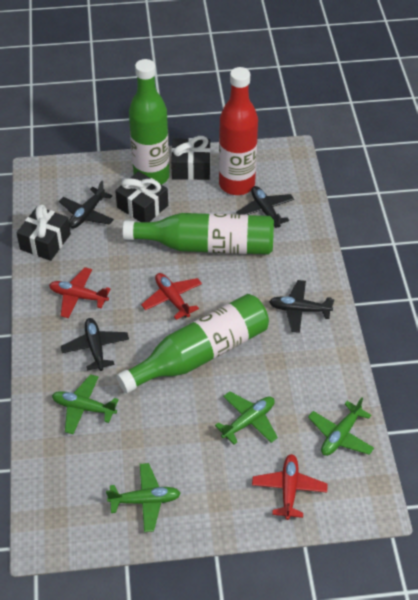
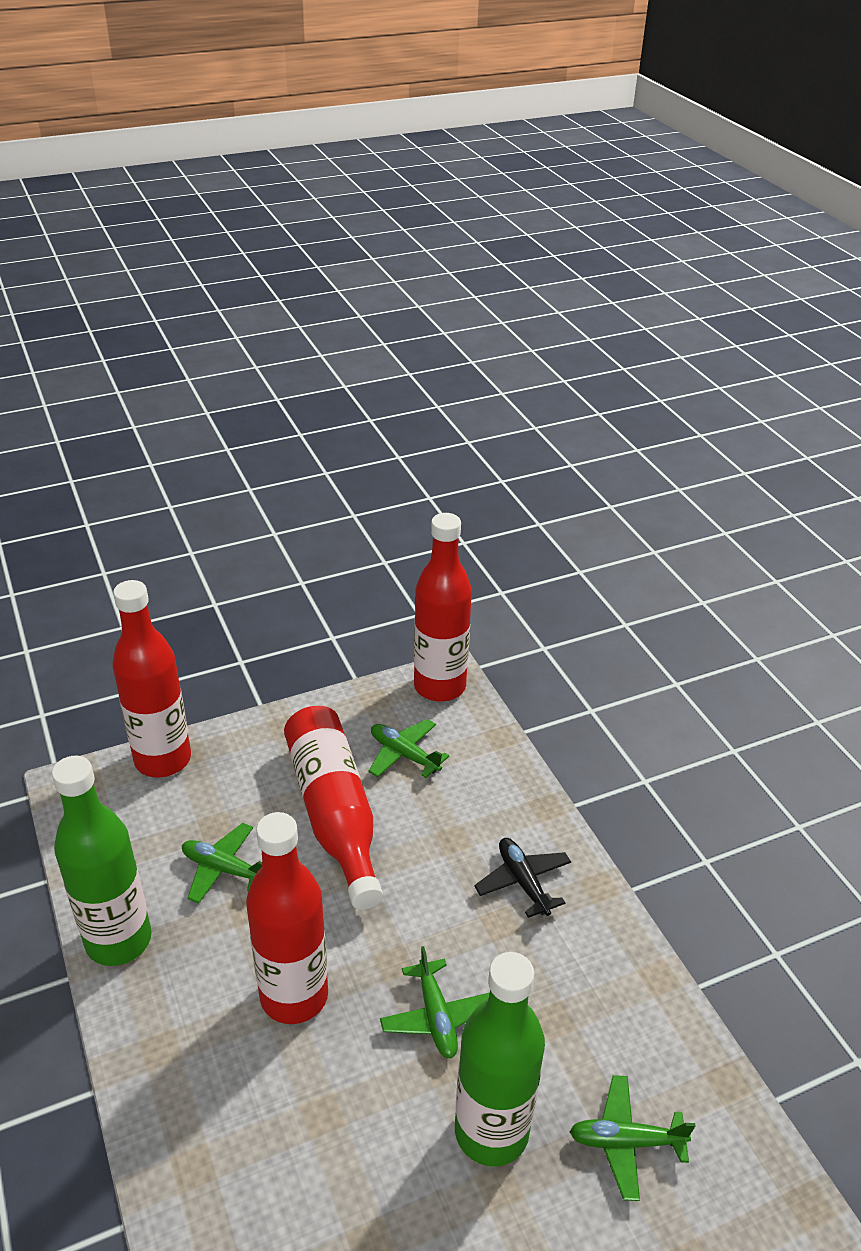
black gift: 3 -> 0
black plane: 4 -> 1
green bottle: 3 -> 2
red bottle: 1 -> 4
red plane: 3 -> 0

